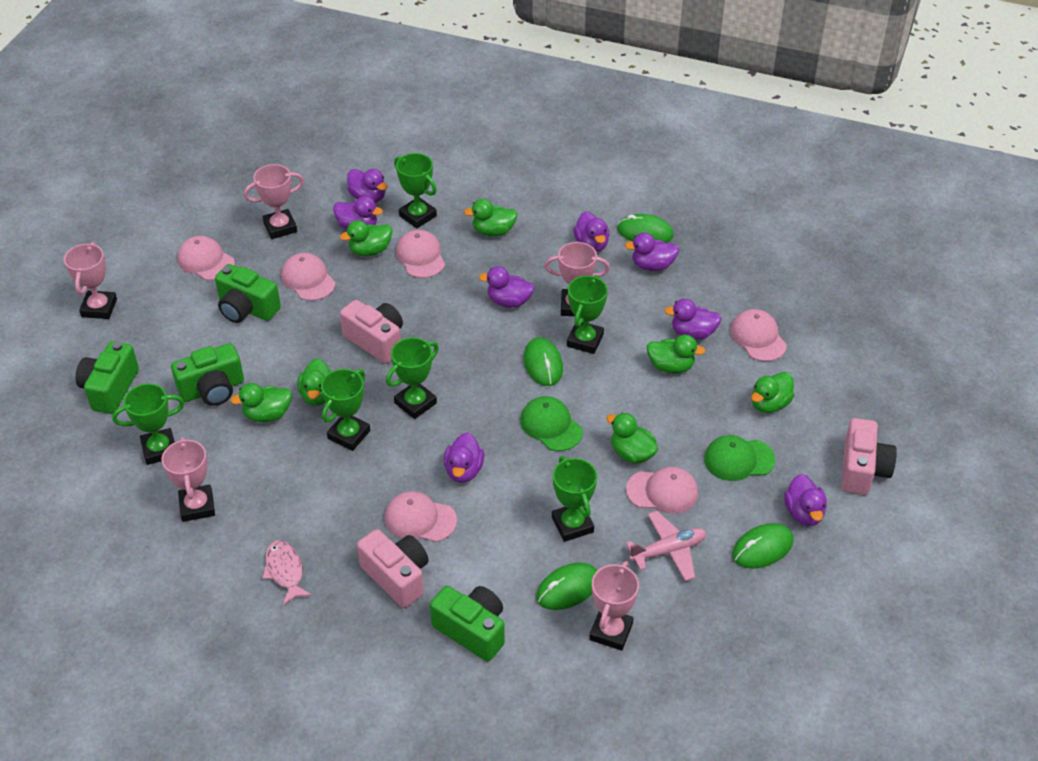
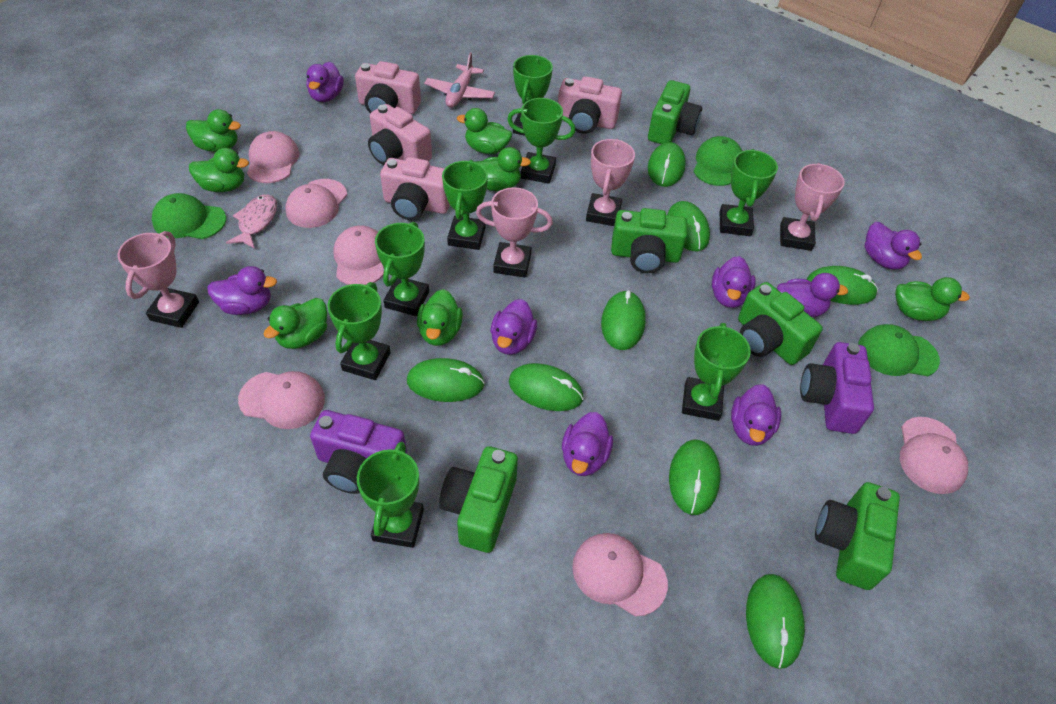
green camera: 4 -> 5
green cap: 2 -> 3
green mouse: 4 -> 8
green trophy: 6 -> 8
pink camera: 3 -> 4
pink trophy: 5 -> 4
purple camera: 0 -> 2

